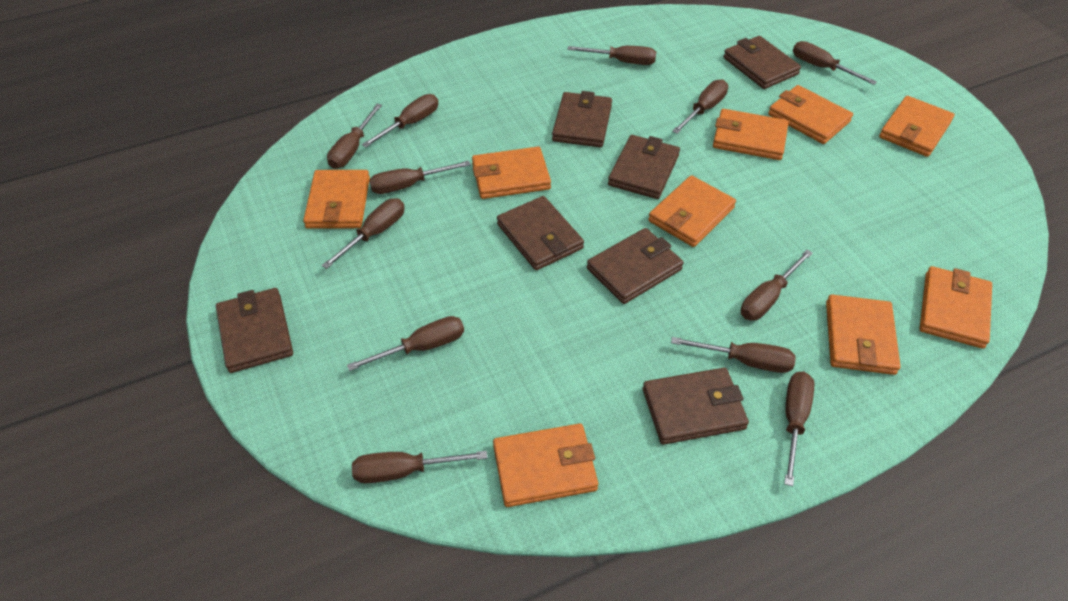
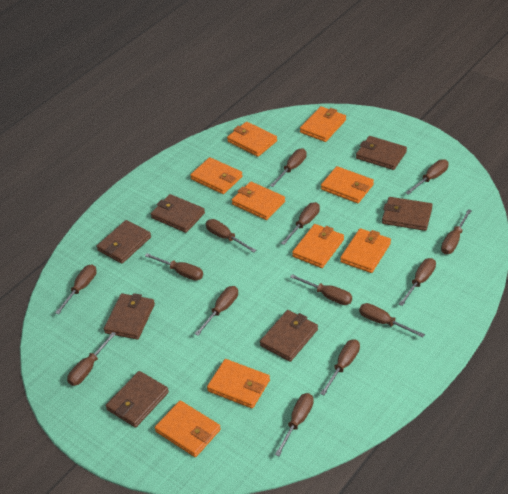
brown screwdriver: 12 -> 14

